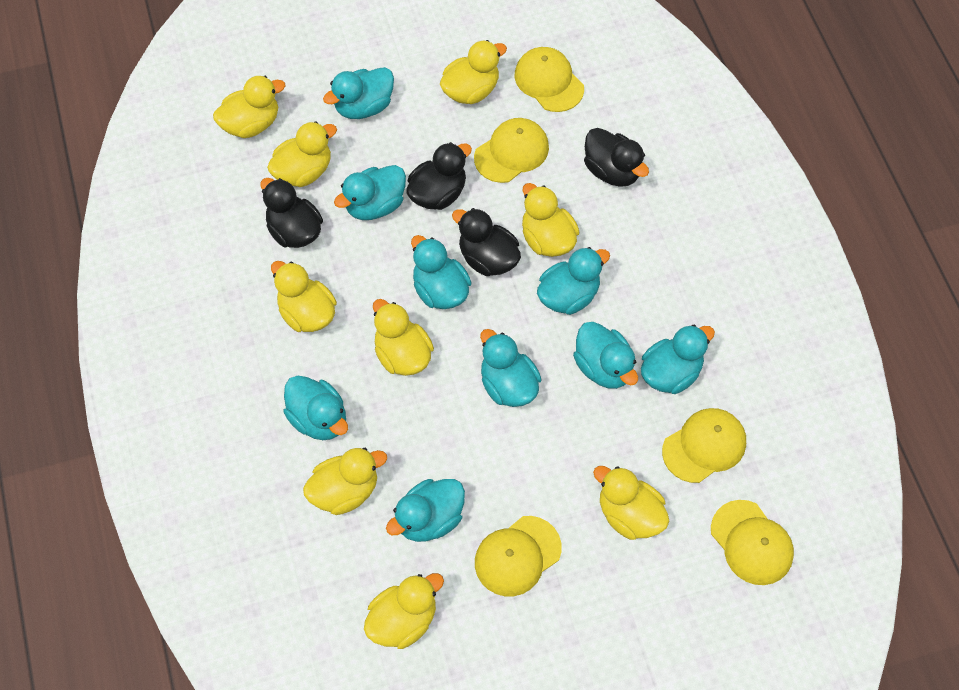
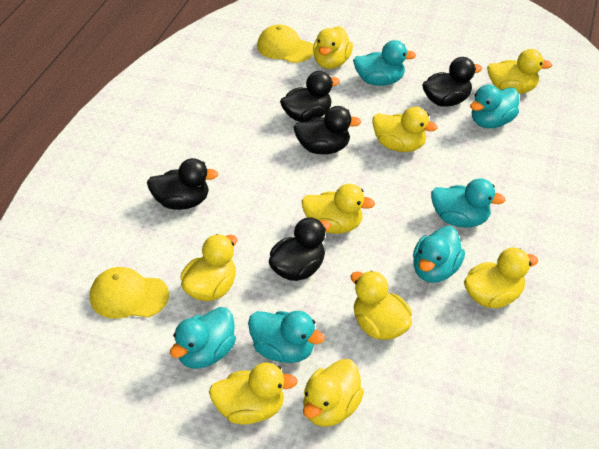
black duck: 4 -> 5
turquoise duck: 9 -> 6
yellow cap: 5 -> 2

